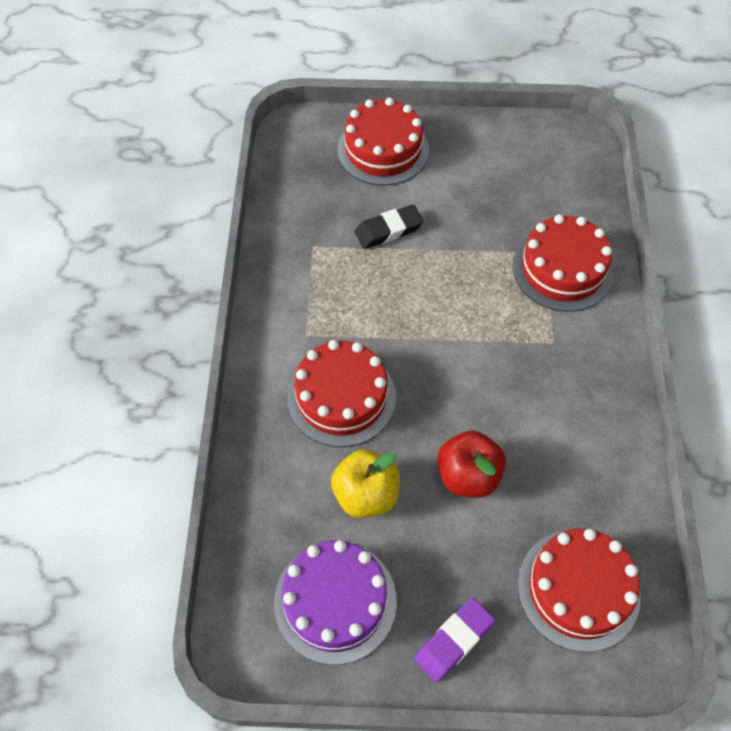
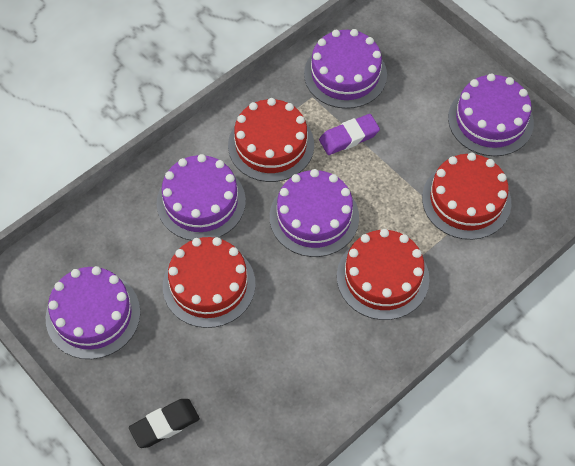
purple cake: 1 -> 5
red apple: 1 -> 0
yellow apple: 1 -> 0

